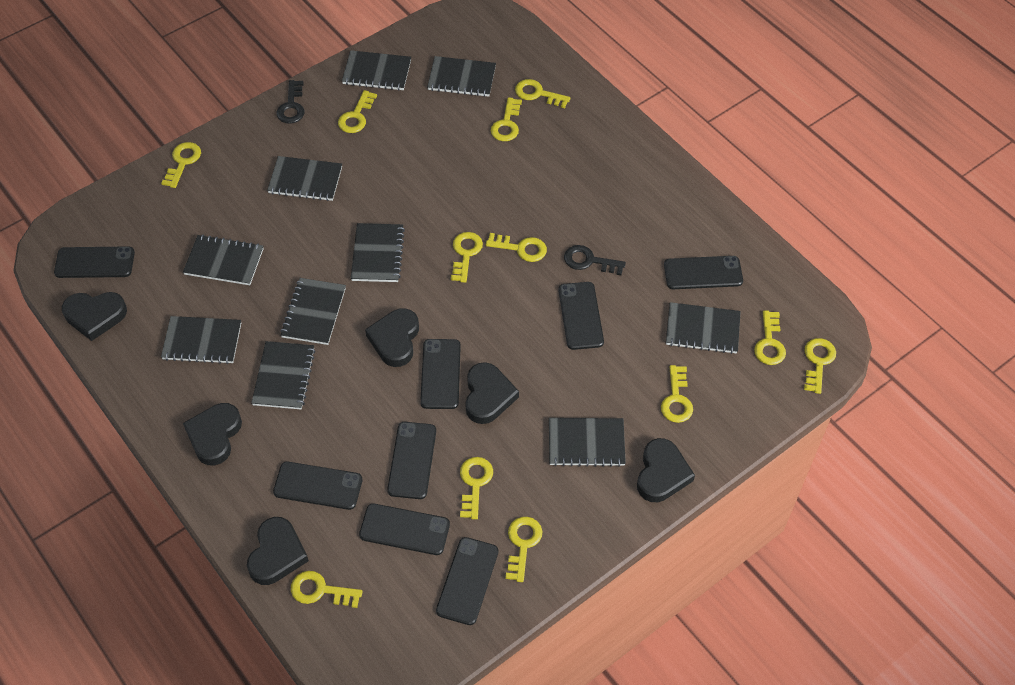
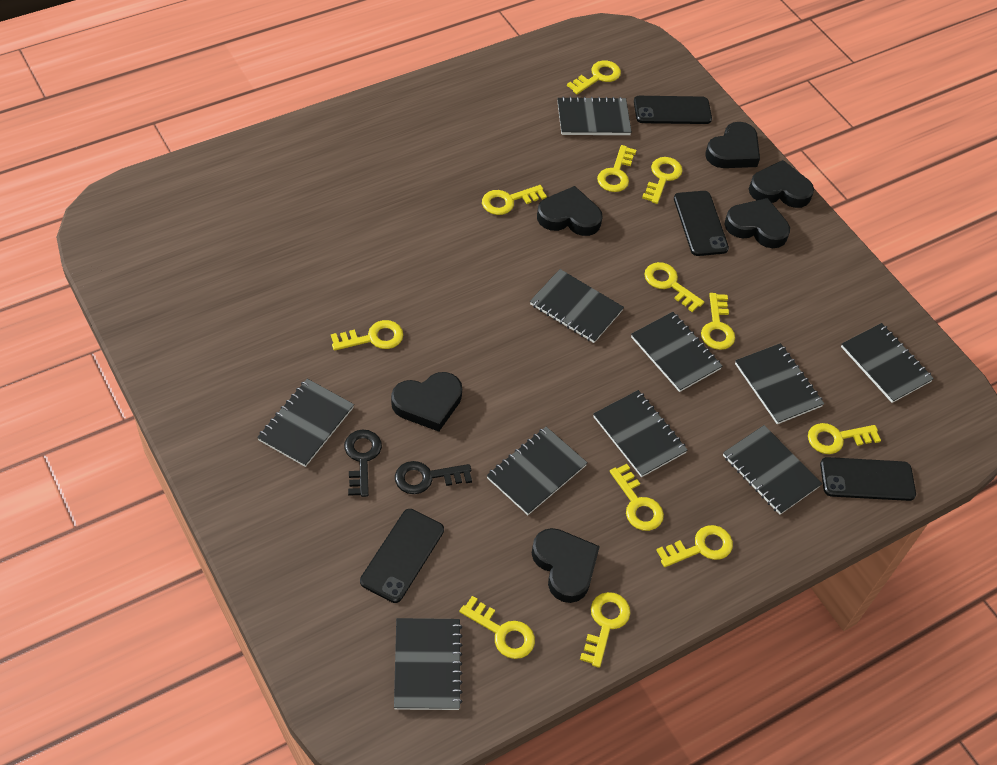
black phone: 8 -> 4

